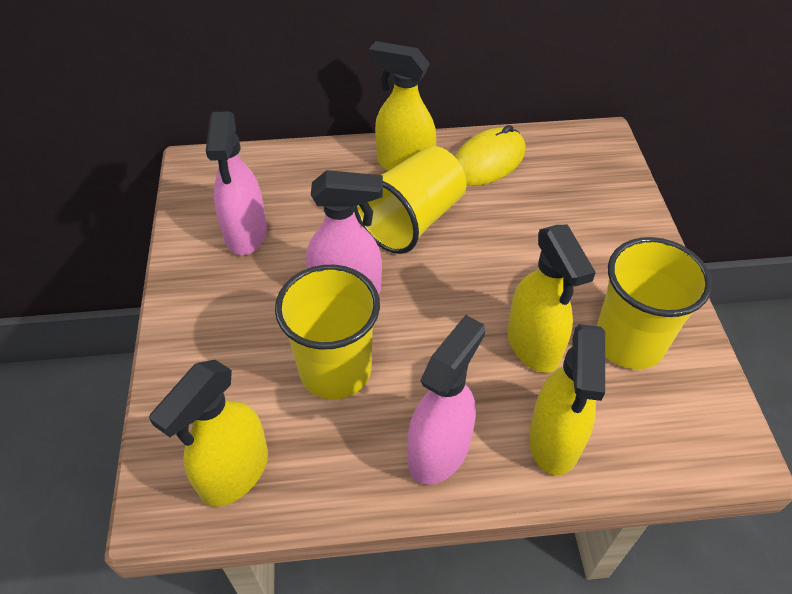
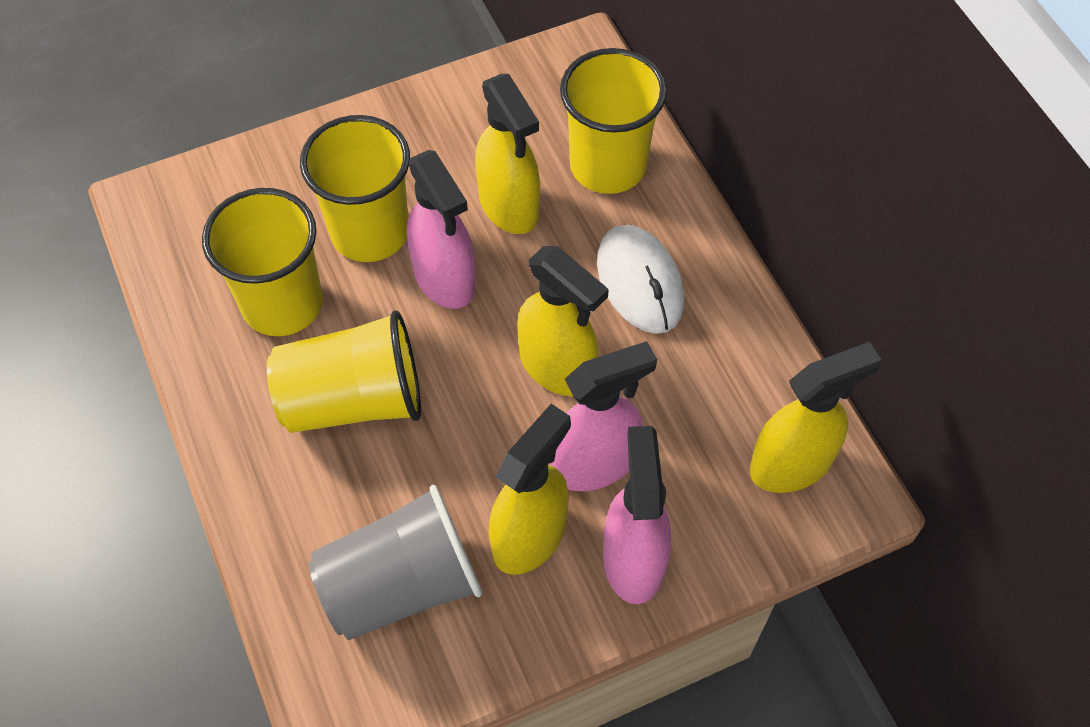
grey cup: 0 -> 1
white mouse: 0 -> 1
yellow cup: 3 -> 4
yellow mouse: 1 -> 0

